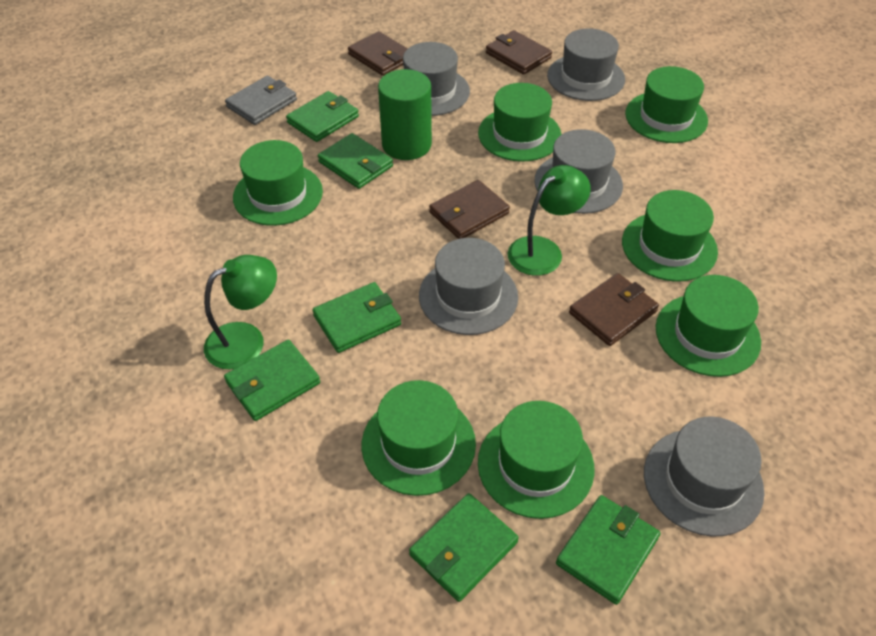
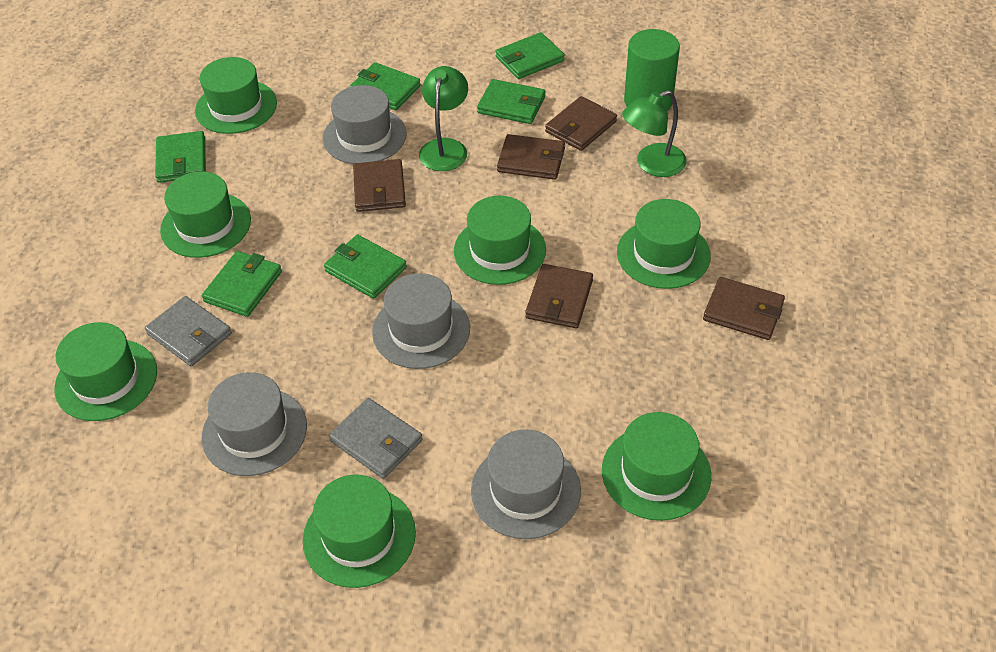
brown wallet: 4 -> 5
grey hat: 5 -> 4
grey wallet: 1 -> 2

